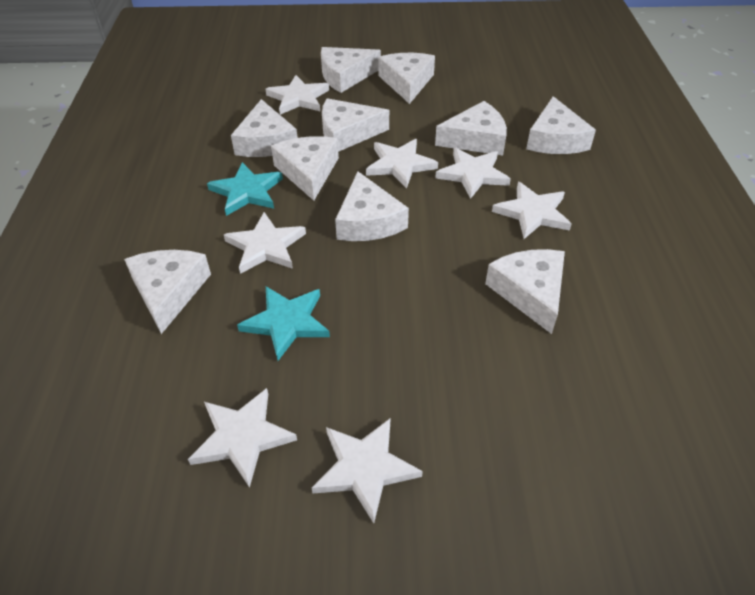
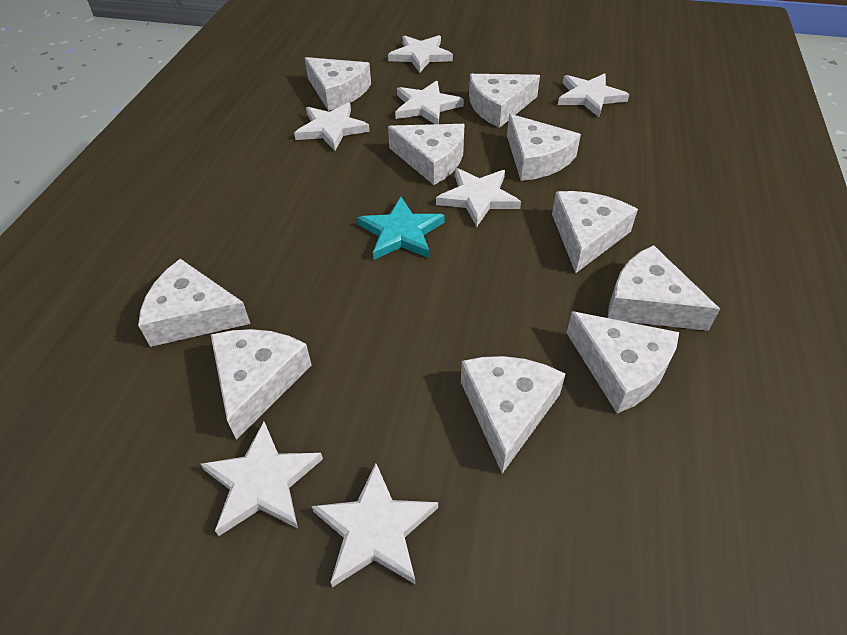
turquoise star: 2 -> 1

